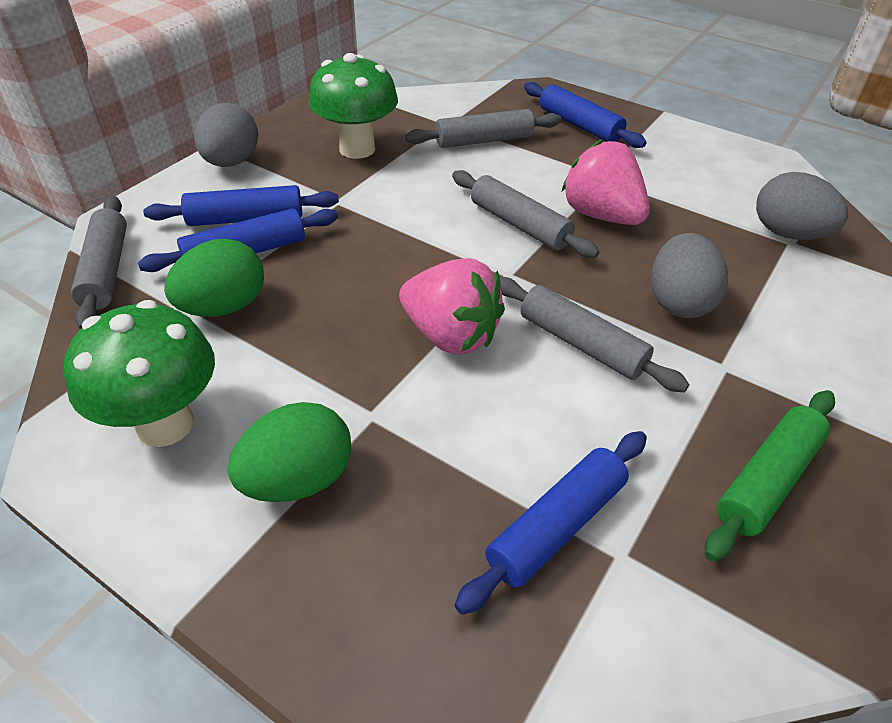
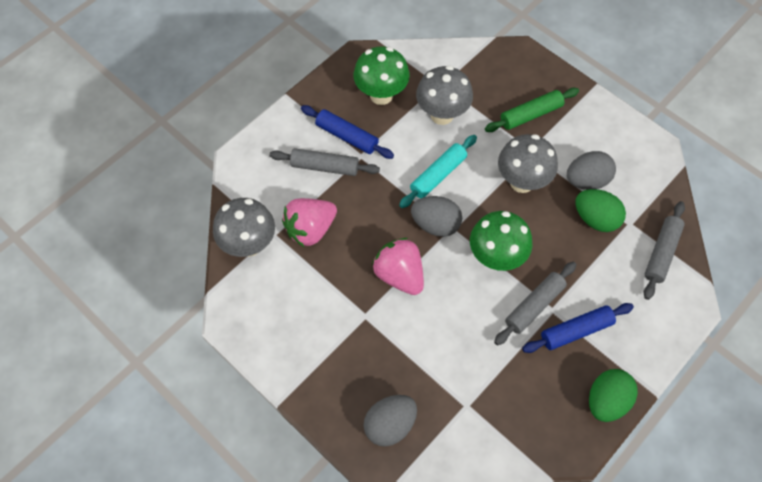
blue rolling pin: 4 -> 2
grey mushroom: 0 -> 3
grey rolling pin: 4 -> 3
turquoise rolling pin: 0 -> 1

